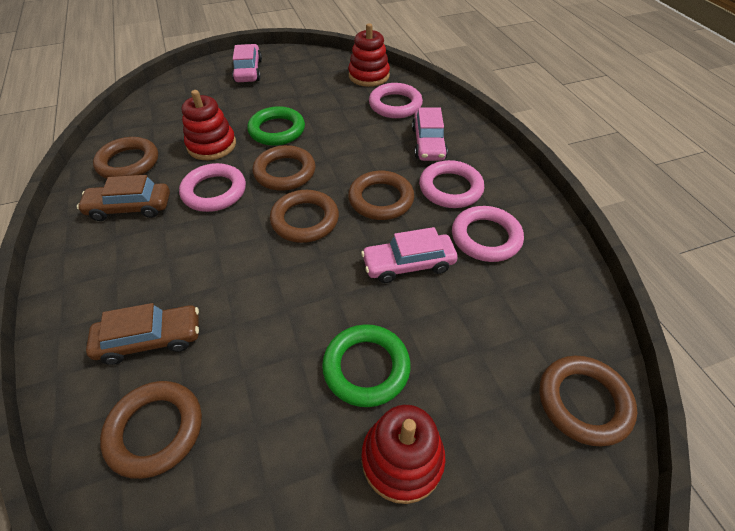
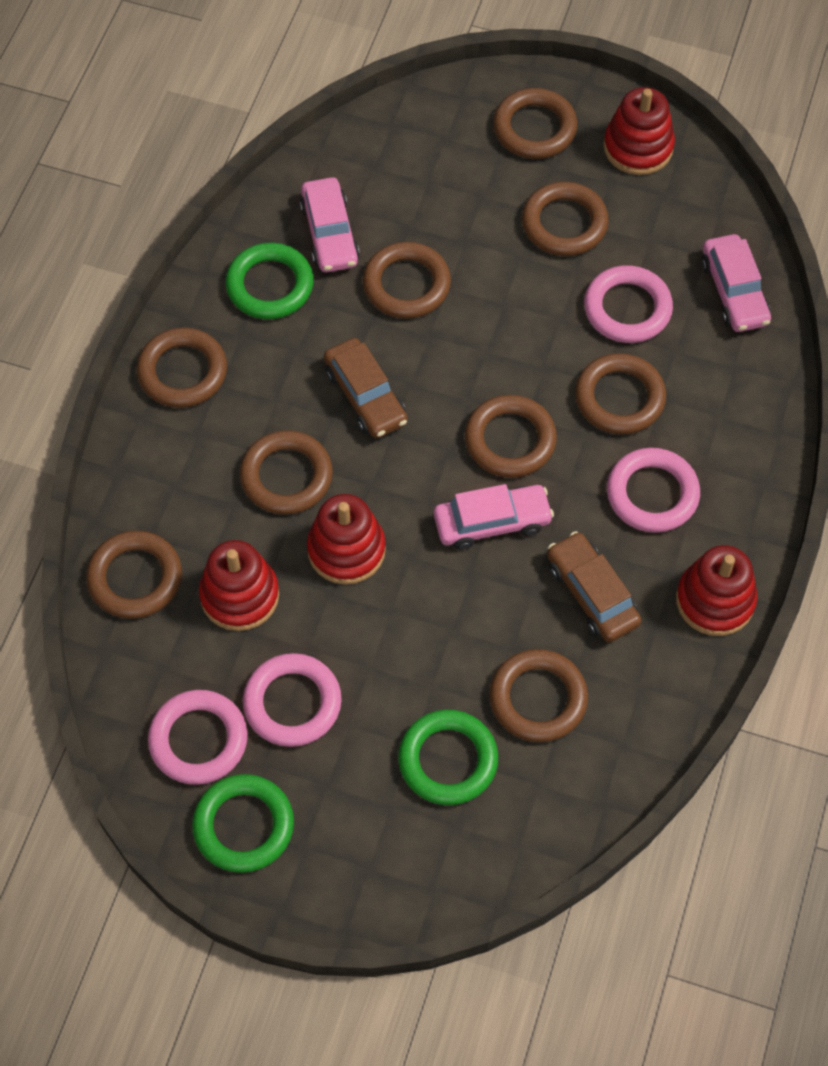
brown ring: 6 -> 9
green ring: 2 -> 3
red stacking toy: 3 -> 4

